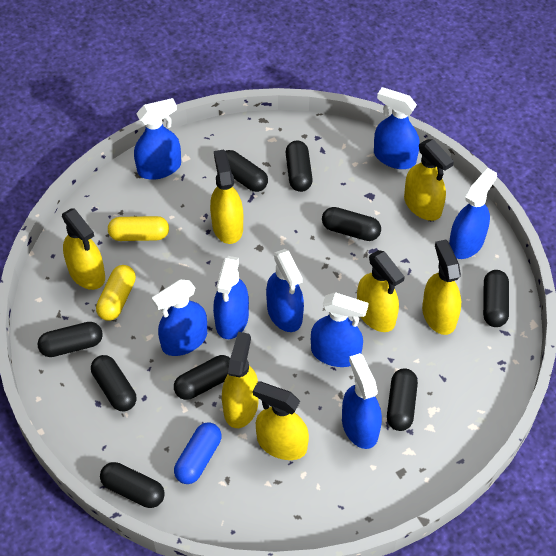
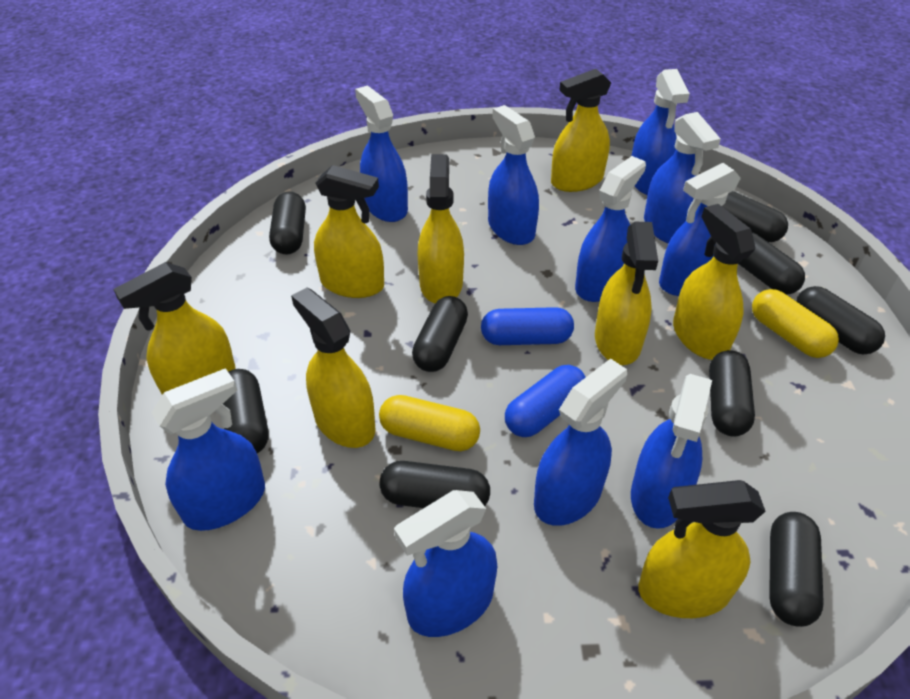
blue capsule: 1 -> 2
blue spray bottle: 8 -> 10
yellow spray bottle: 7 -> 8

